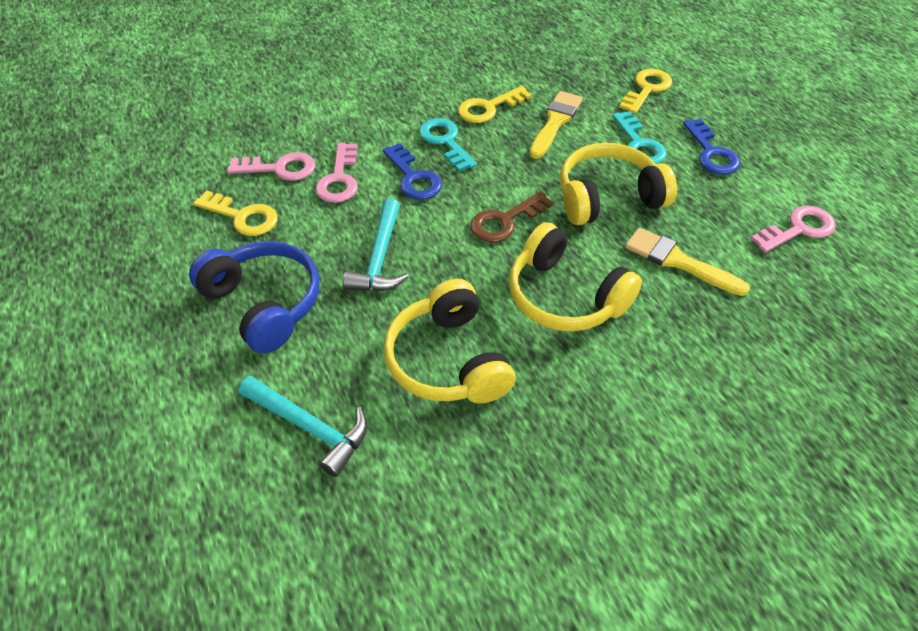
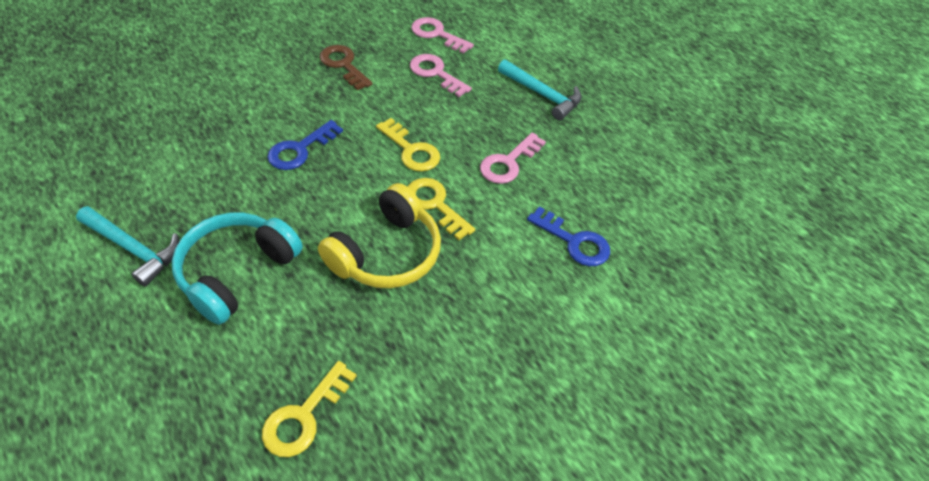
blue headphones: 1 -> 0
turquoise headphones: 0 -> 1
turquoise key: 2 -> 0
yellow brush: 2 -> 0
yellow headphones: 3 -> 1

